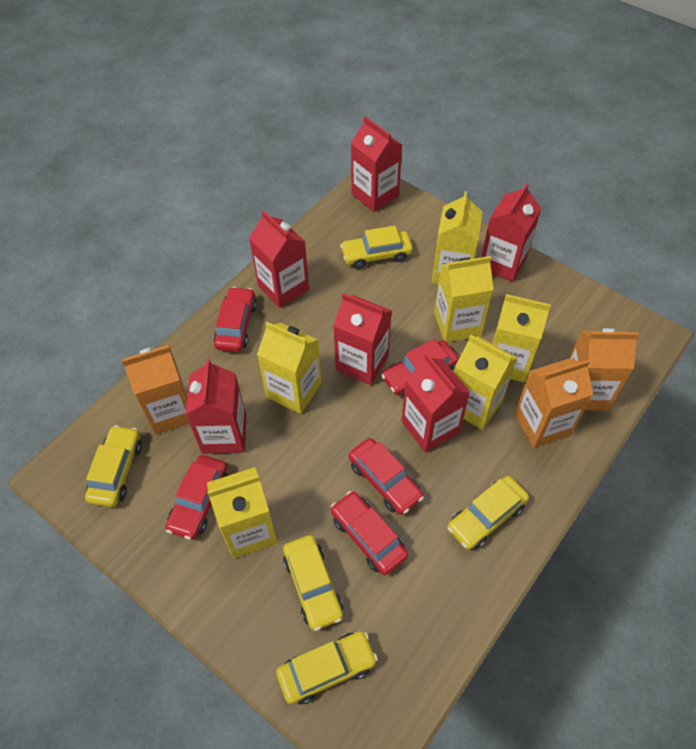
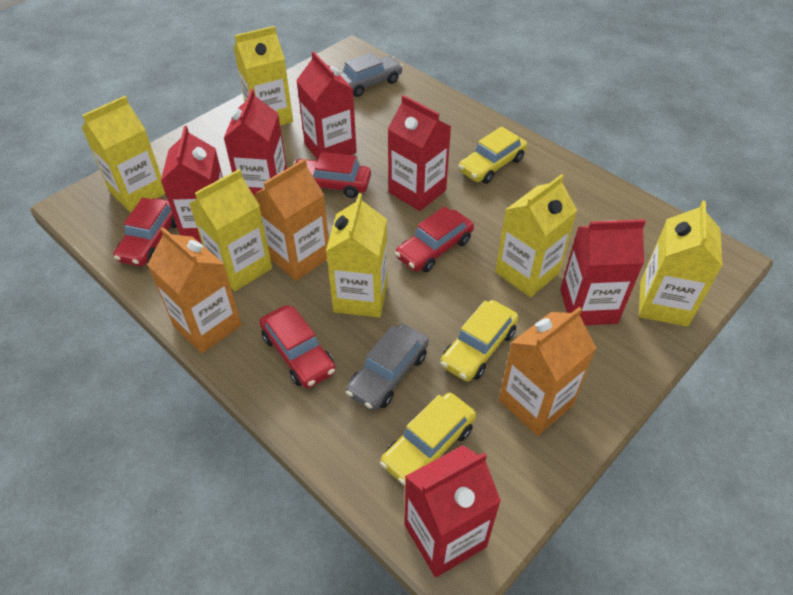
grey car: 0 -> 2
red car: 5 -> 4
yellow car: 5 -> 3

